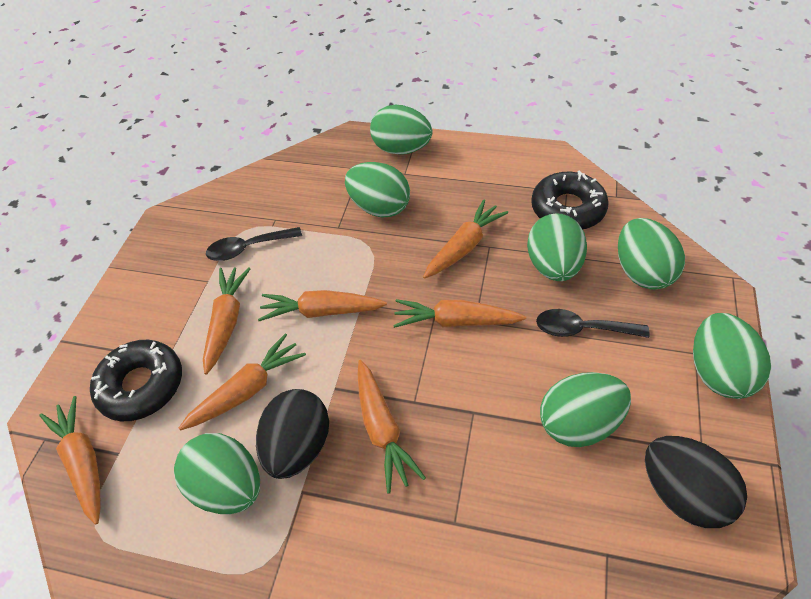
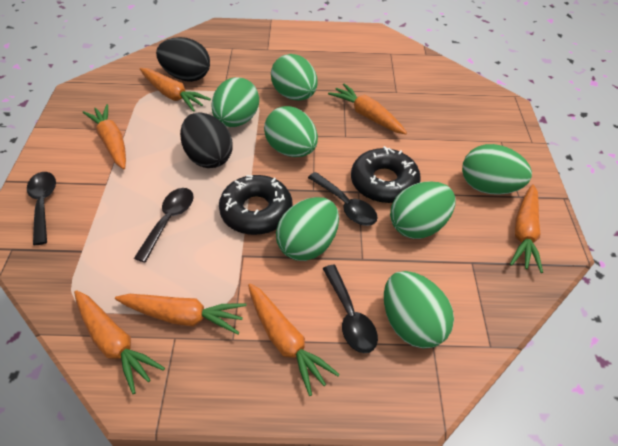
black spoon: 2 -> 4

